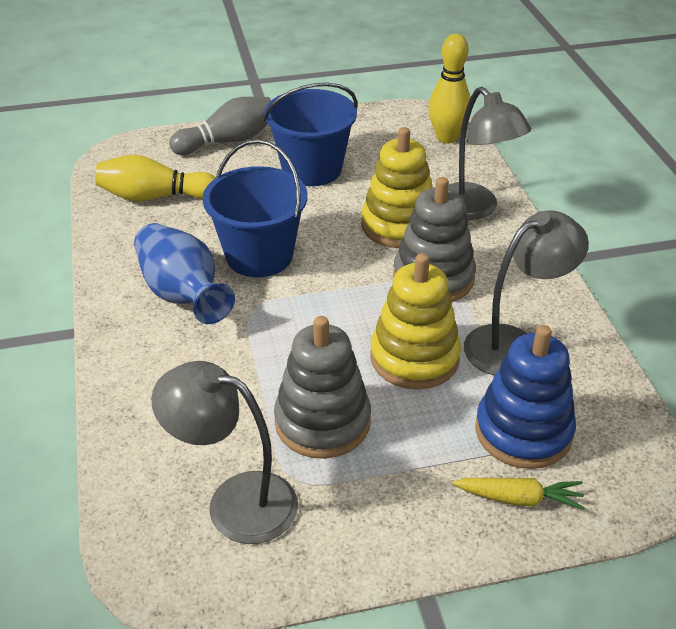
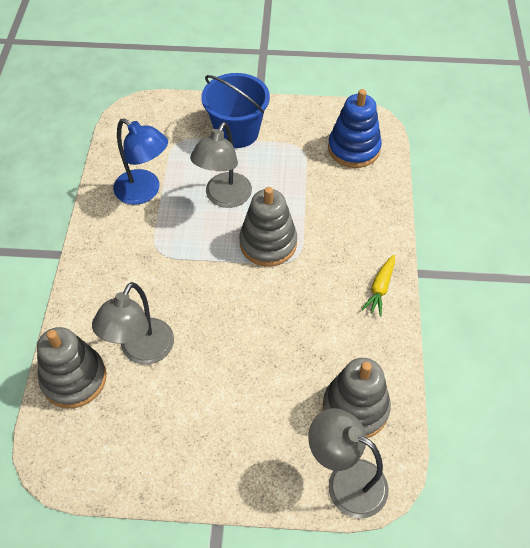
blue bucket: 2 -> 1
blue lamp: 0 -> 1
blue vase: 1 -> 0
grey bowling pin: 1 -> 0
grey stacking toy: 2 -> 3
yellow bowling pin: 2 -> 0
yellow stacking toy: 2 -> 0

